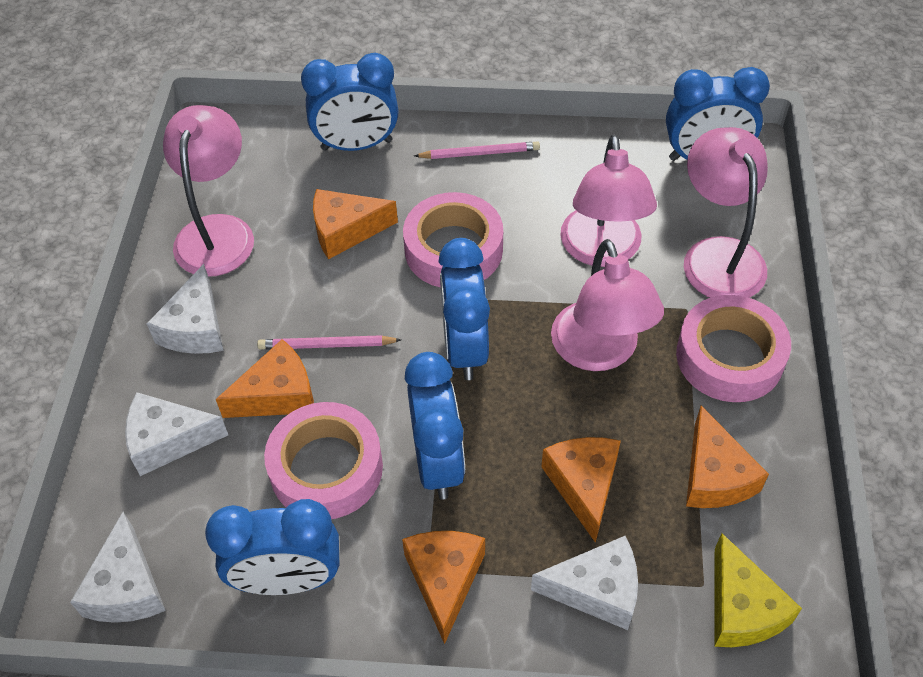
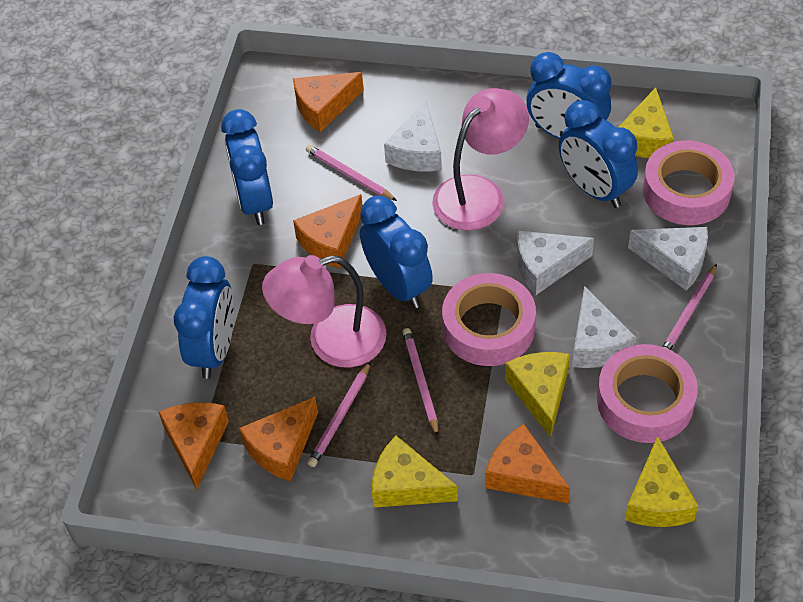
pink lamp: 4 -> 2
pink pencil: 2 -> 4
yellow cheese: 1 -> 4

